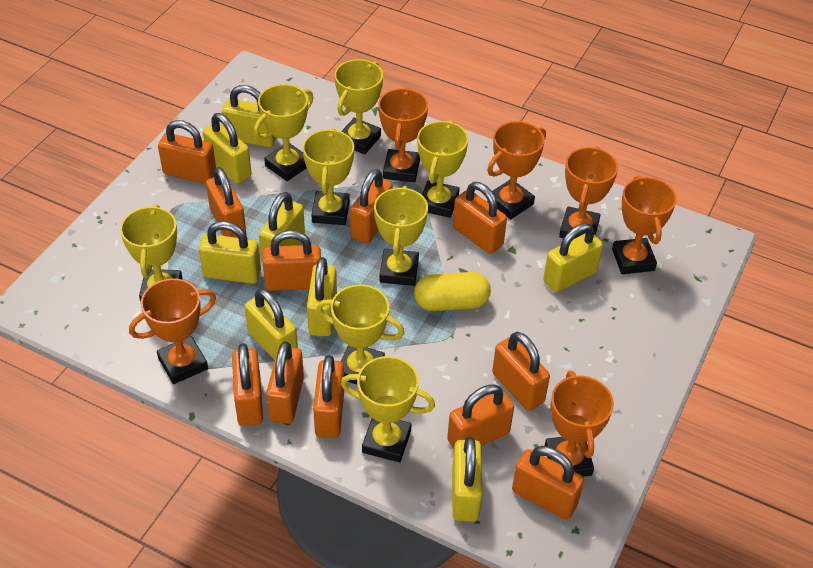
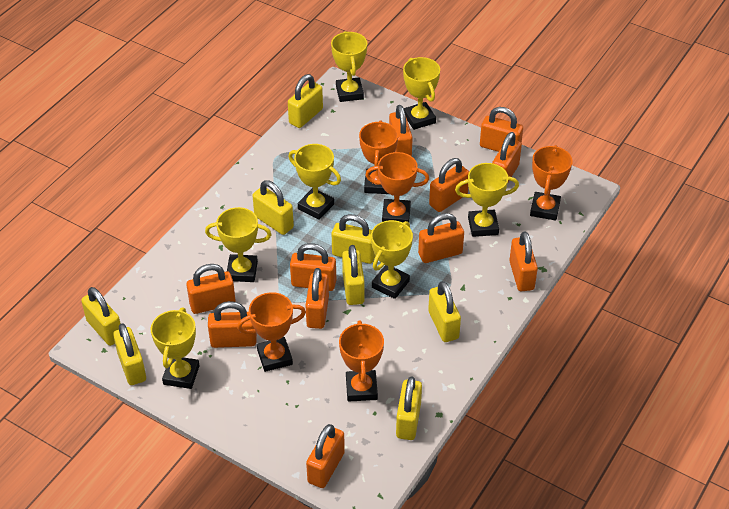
orange trophy: 6 -> 5
yellow capsule: 1 -> 0
yellow trophy: 8 -> 7

